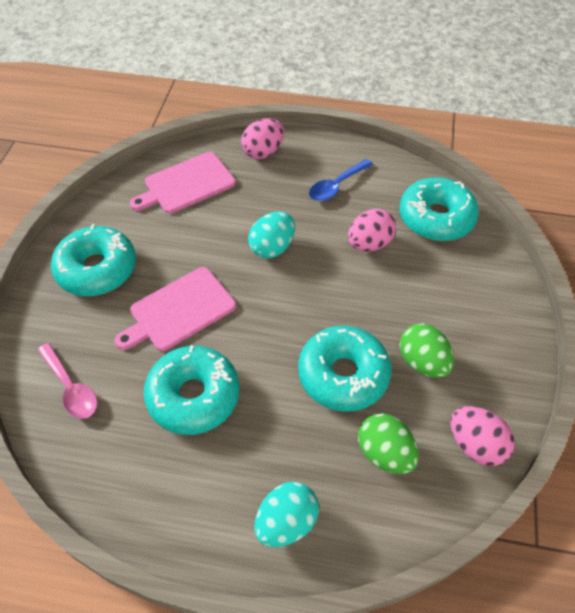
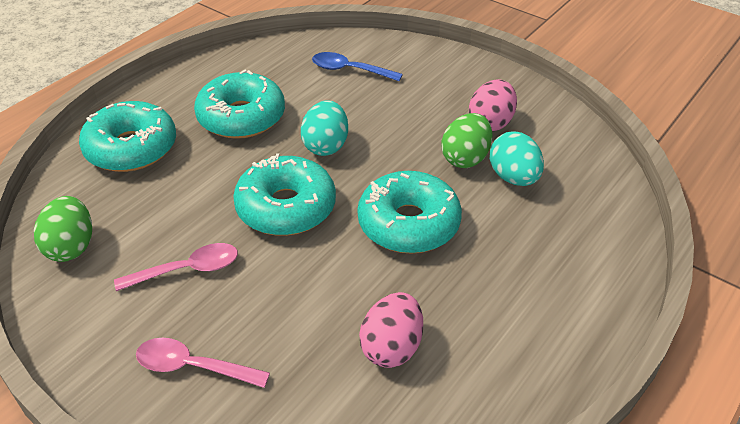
pink cutting board: 2 -> 0
pink egg: 3 -> 2
pink spoon: 1 -> 2

